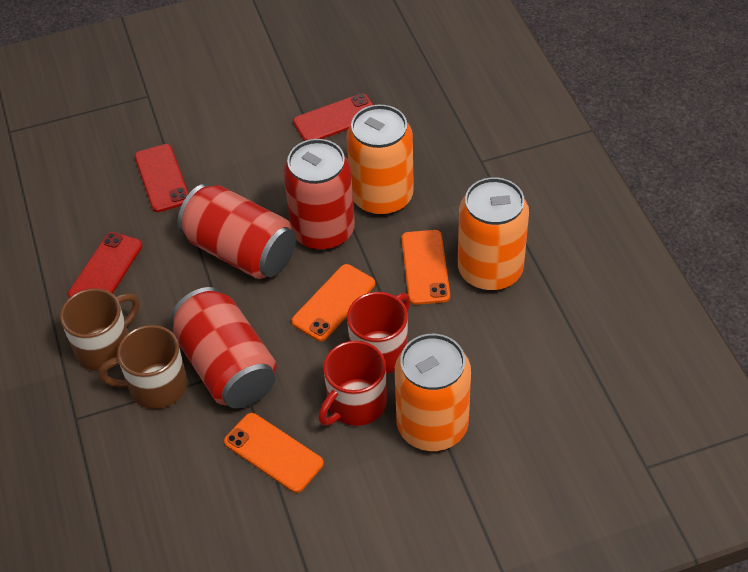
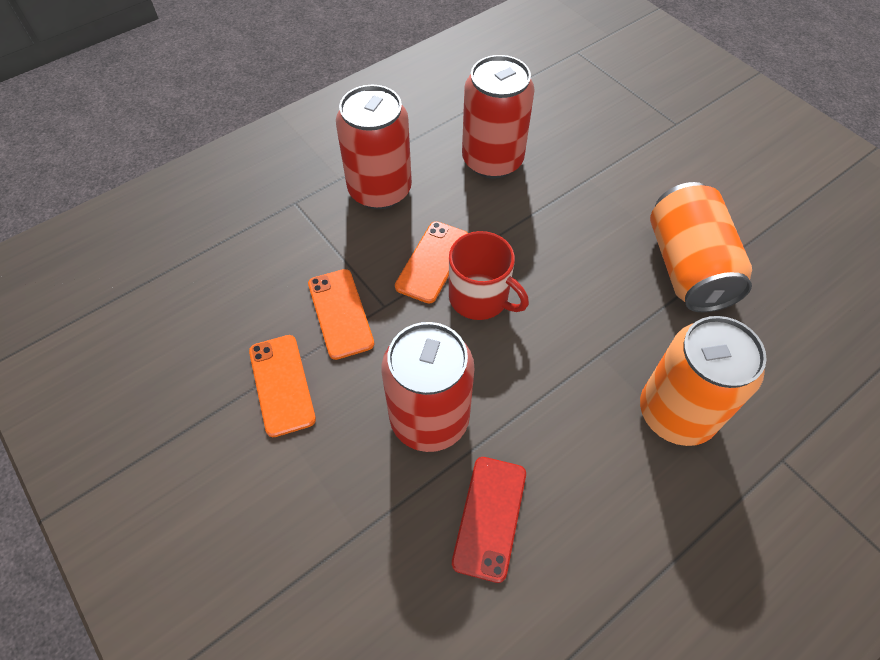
brown mug: 2 -> 0
orange can: 3 -> 2
red mug: 2 -> 1
red phone: 3 -> 1

